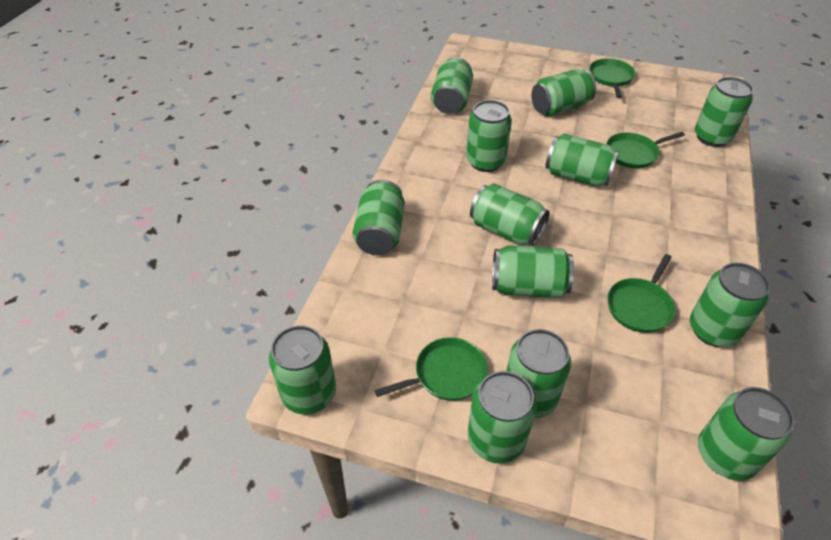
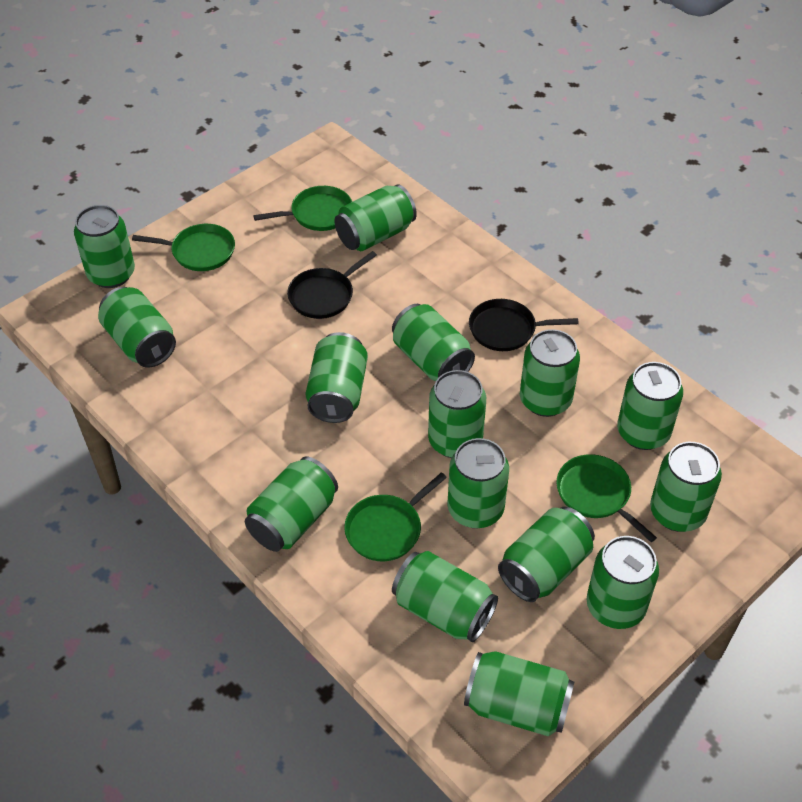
black pan: 0 -> 2
green can: 13 -> 15

